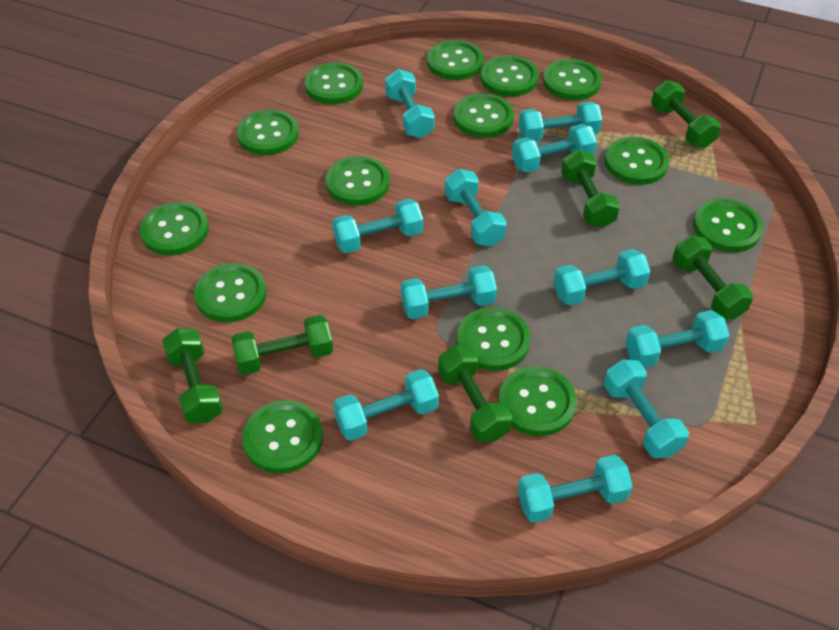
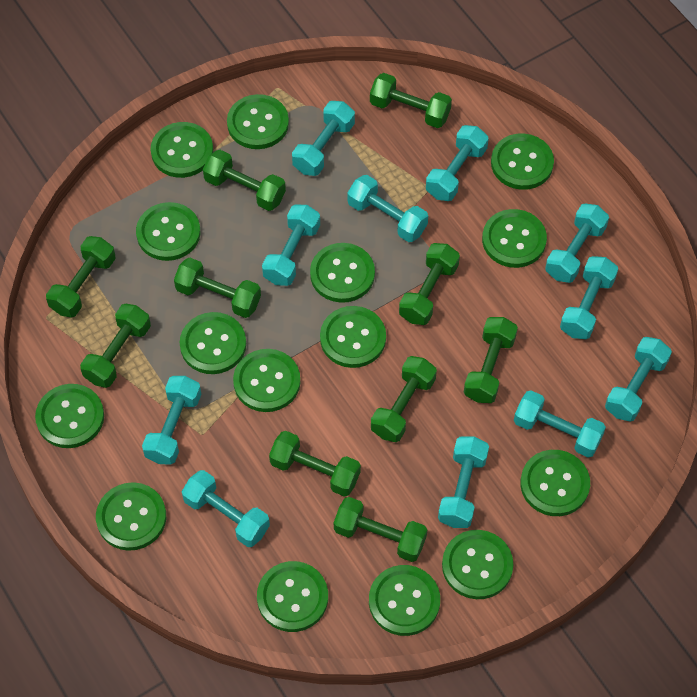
green button: 14 -> 15
green dumbbell: 6 -> 10

